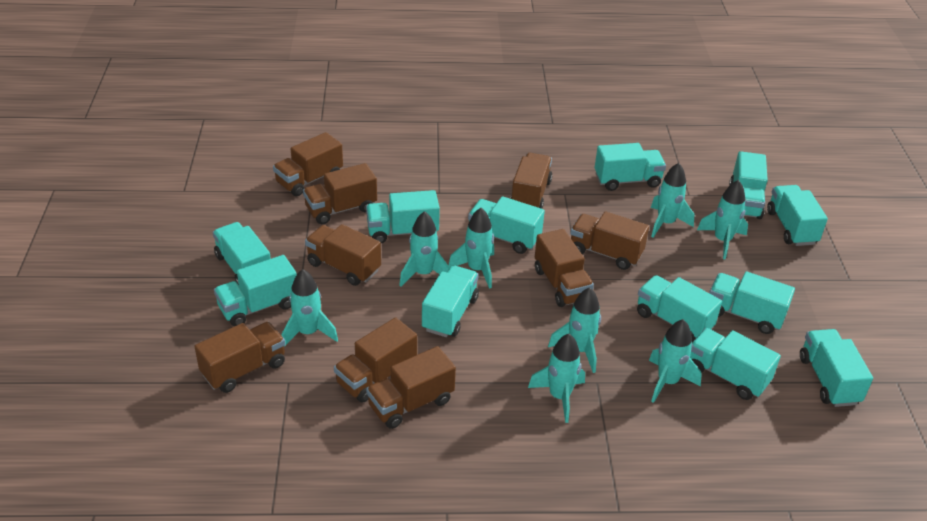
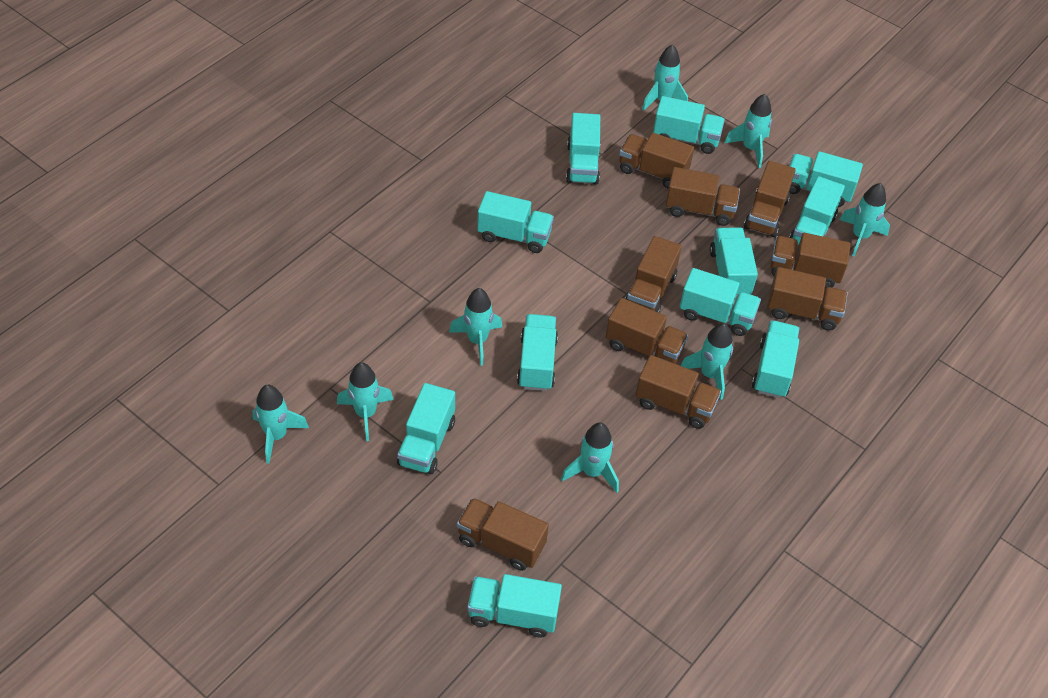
turquoise truck: 12 -> 11

